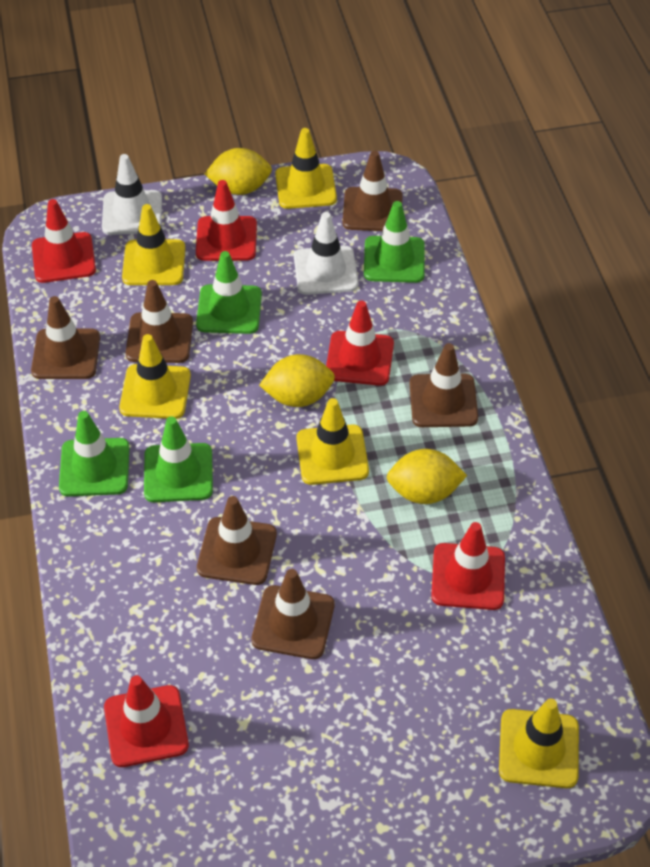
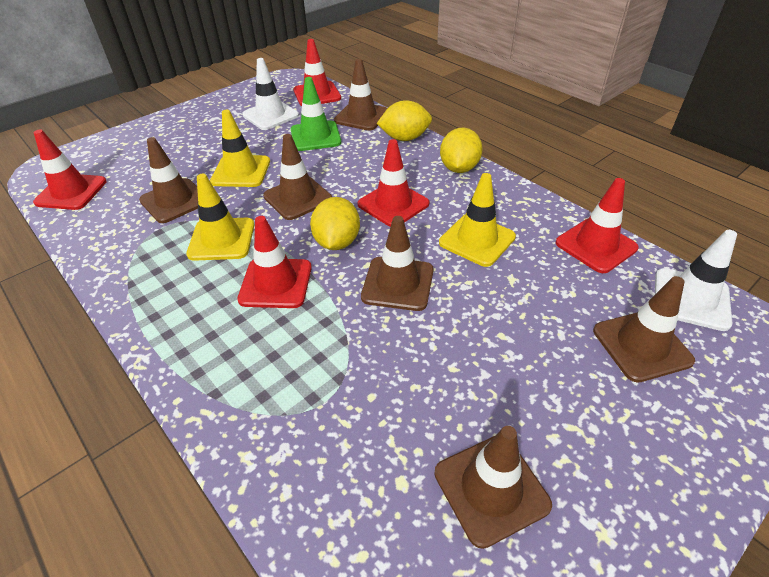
green traffic cone: 4 -> 1
yellow traffic cone: 5 -> 3

